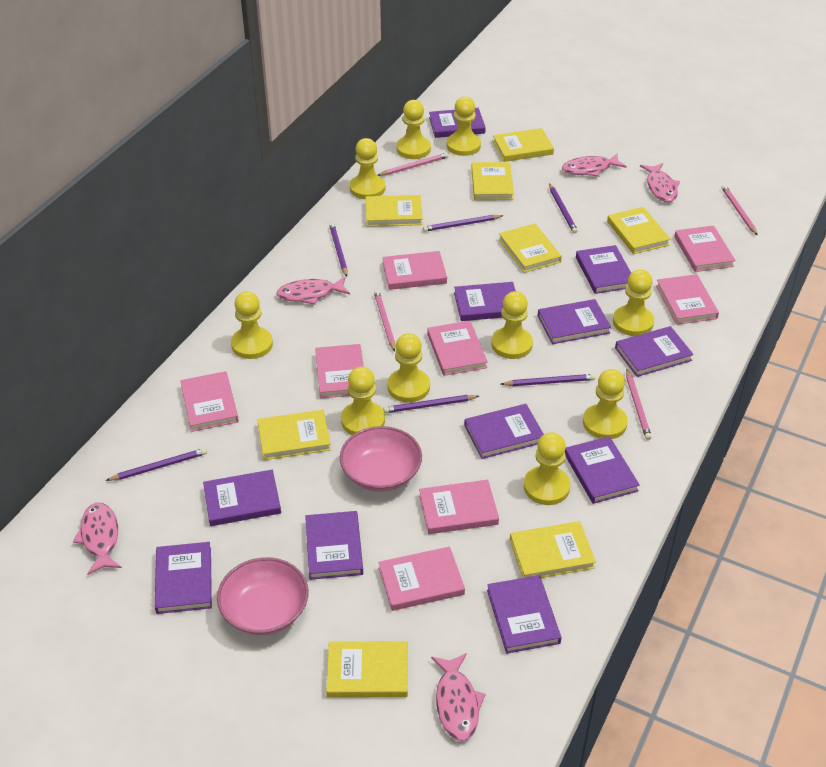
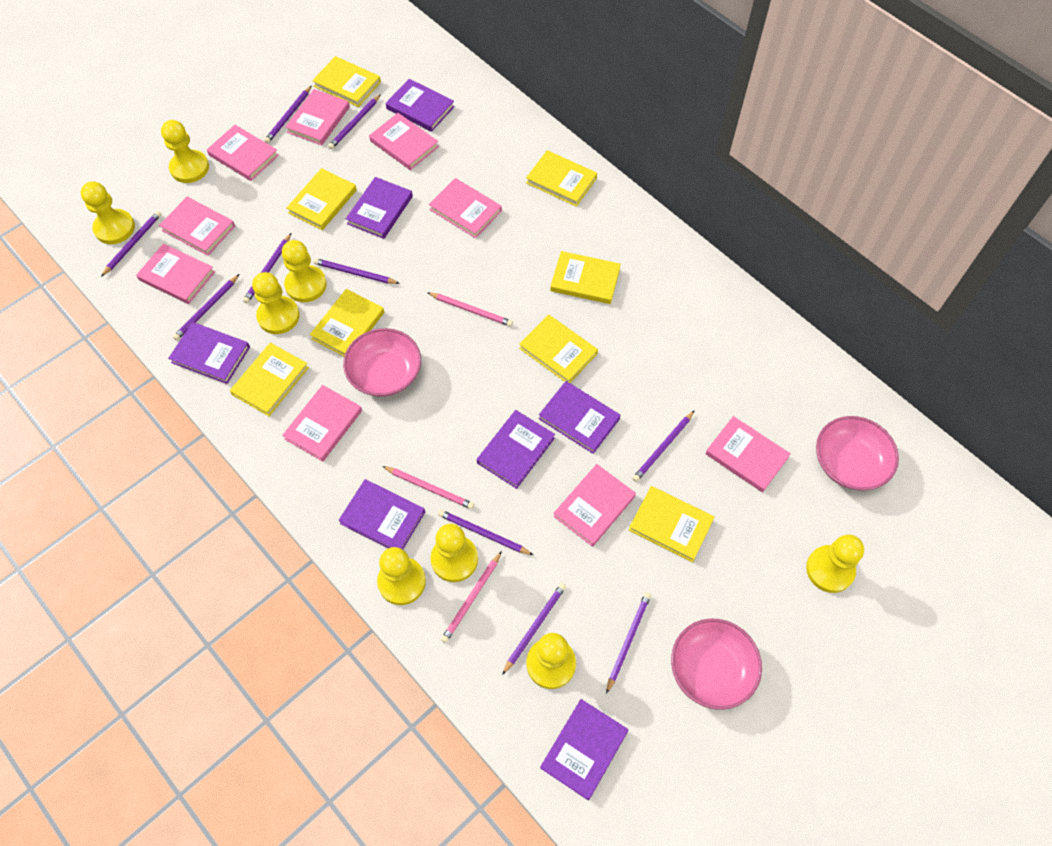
pink book: 8 -> 9
pink bowl: 2 -> 3
pink fish: 5 -> 0
pink pencil: 4 -> 3
purple book: 11 -> 7
purple pencil: 6 -> 10
yellow pawn: 10 -> 8

